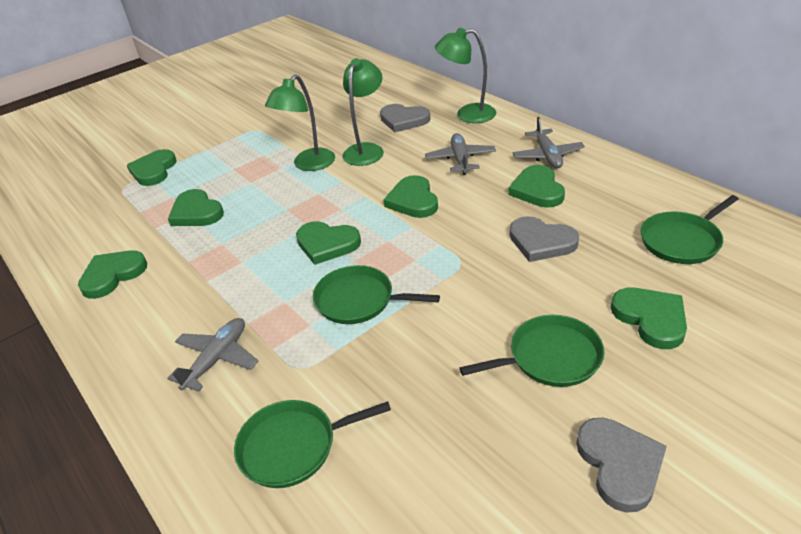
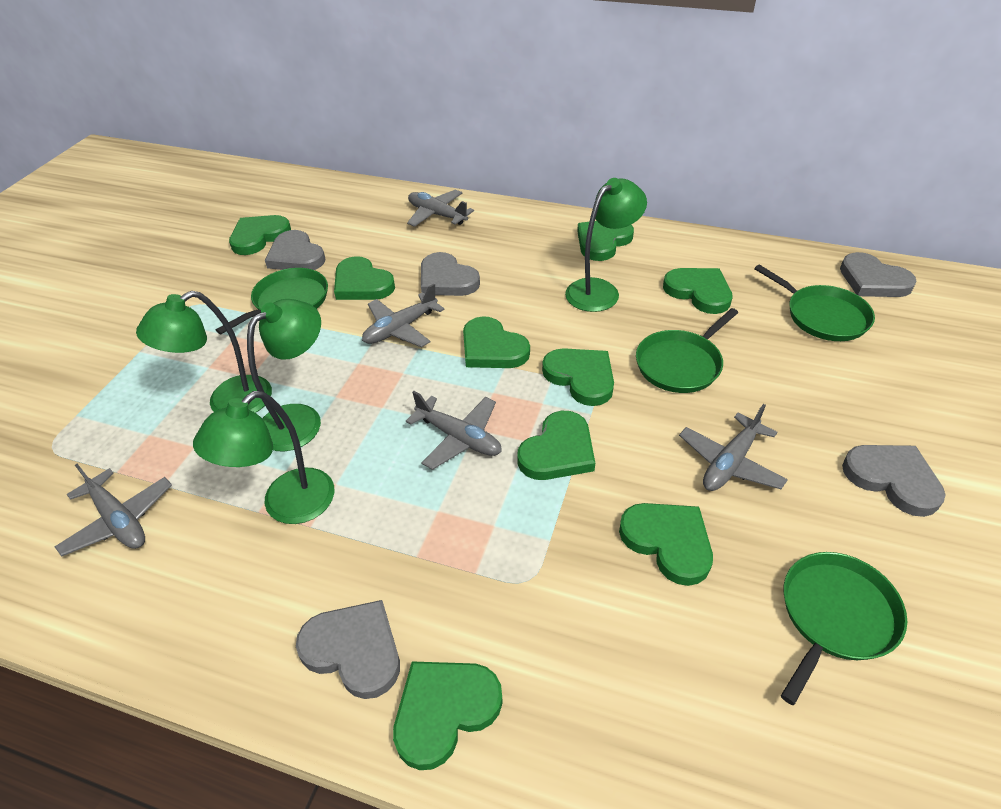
green heart: 7 -> 9
green lamp: 3 -> 4
grey heart: 3 -> 5
grey plane: 3 -> 5

